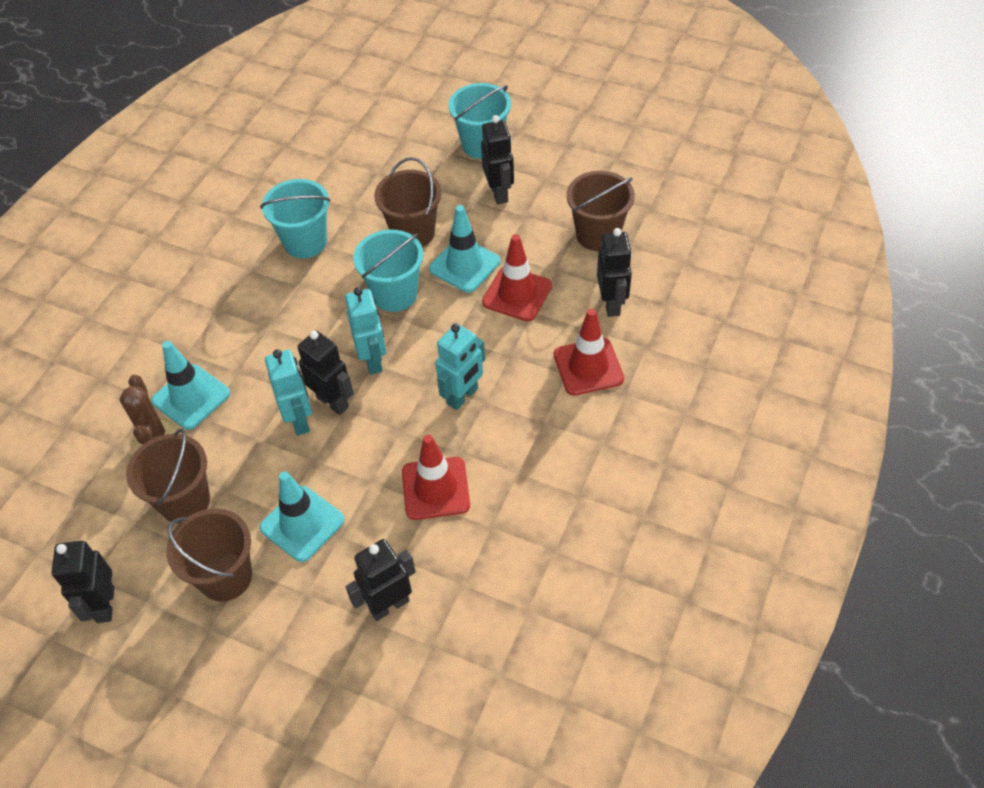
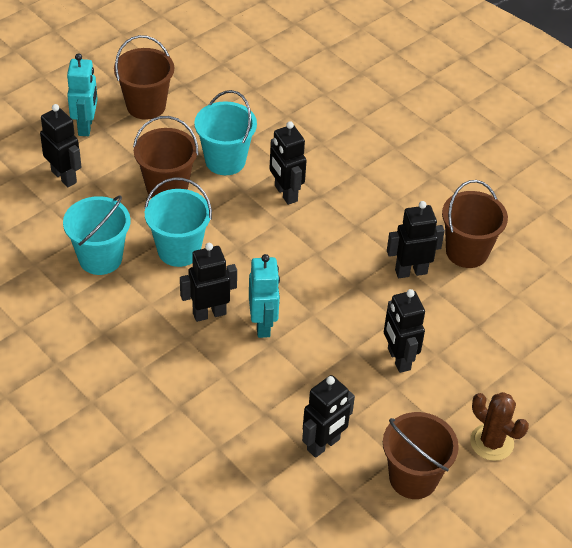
black robot: 5 -> 6
red traffic cone: 3 -> 0
turquoise robot: 3 -> 2
turquoise traffic cone: 3 -> 0

